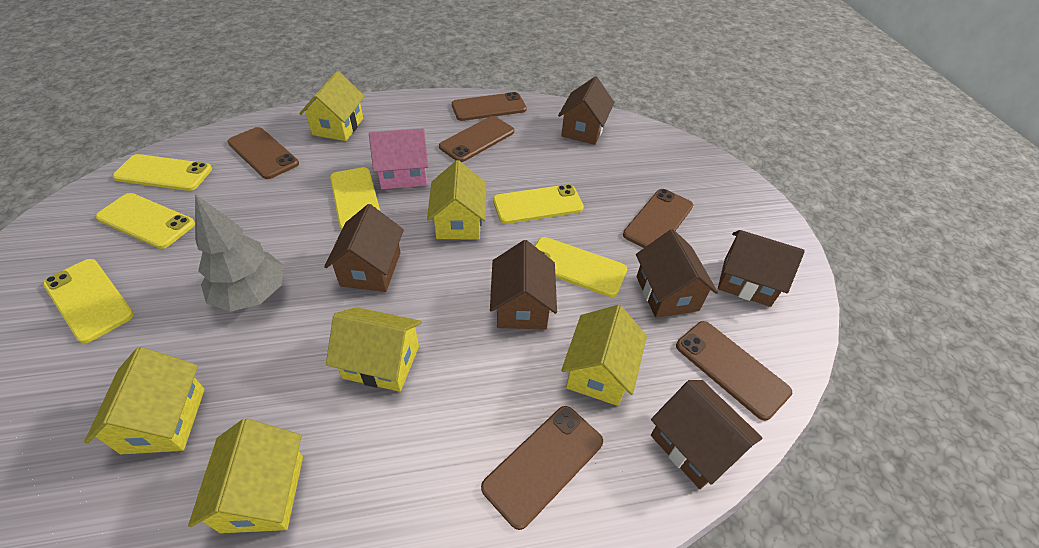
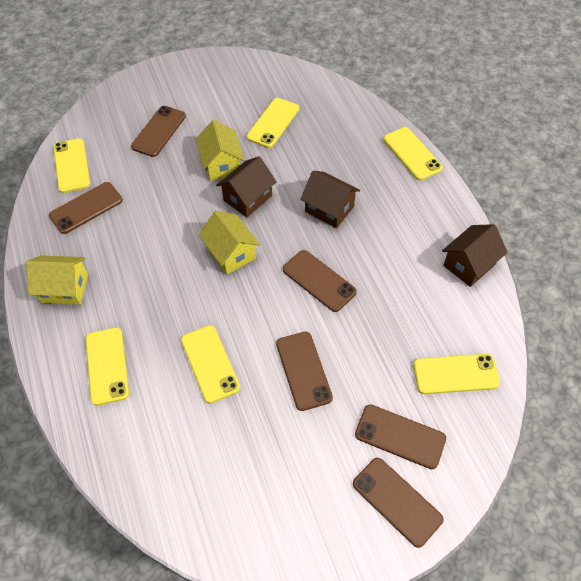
brown house: 6 -> 3
grey tree: 1 -> 0
pink house: 1 -> 0
yellow house: 6 -> 3

